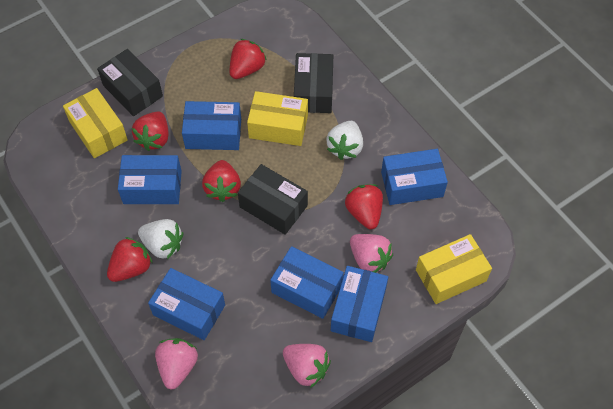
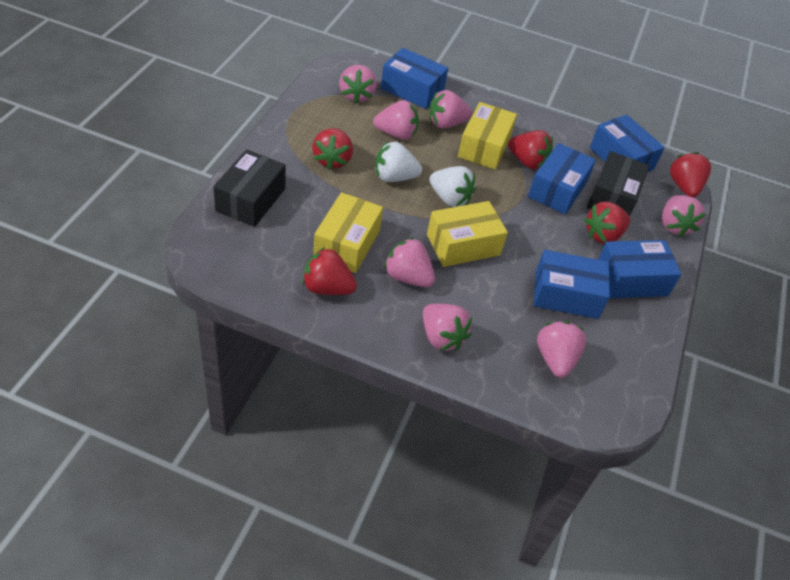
black box: 3 -> 2
blue box: 6 -> 5
pink strawberry: 3 -> 7

